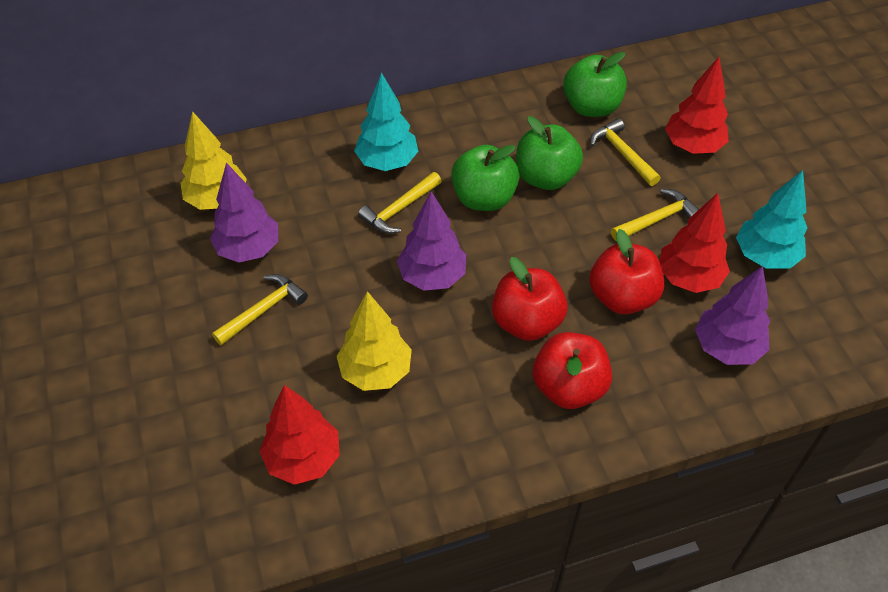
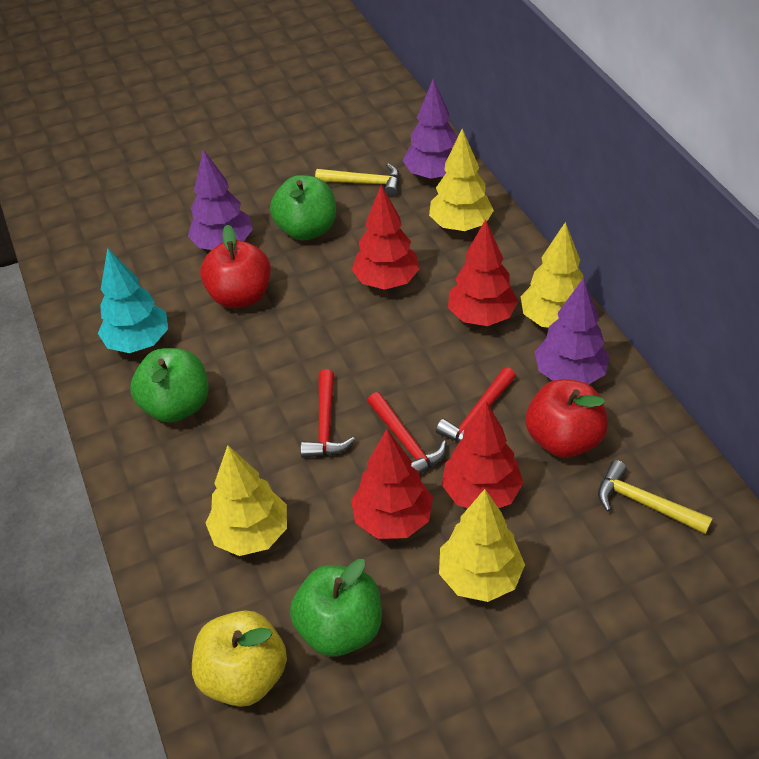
red apple: 3 -> 2
red hammer: 0 -> 3
red tree: 3 -> 4
turquoise tree: 2 -> 1
yellow apple: 0 -> 1
yellow hammer: 4 -> 2
yellow tree: 2 -> 4

